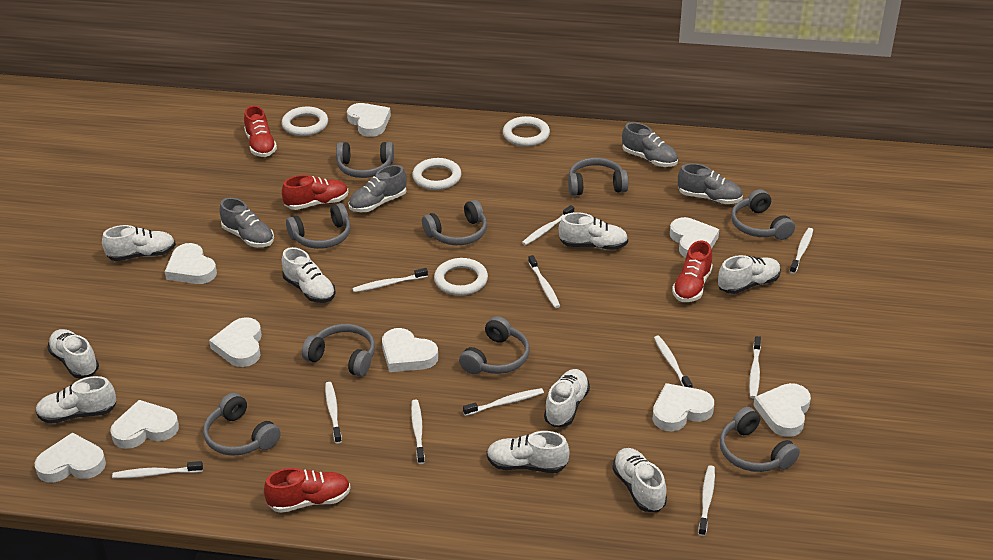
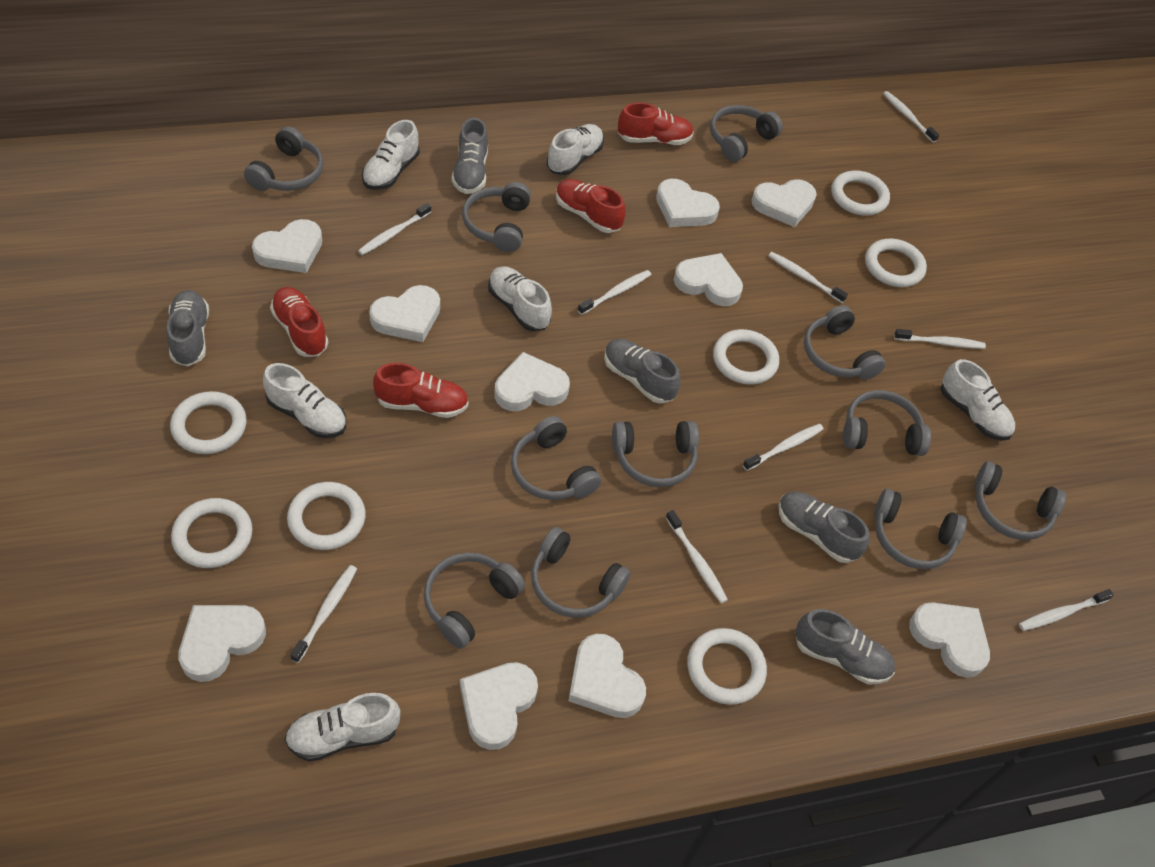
grey headphones: 9 -> 11
grey shoe: 4 -> 5
white heart: 9 -> 10
white ring: 4 -> 7
white shoe: 9 -> 6
white toothbrush: 11 -> 9

